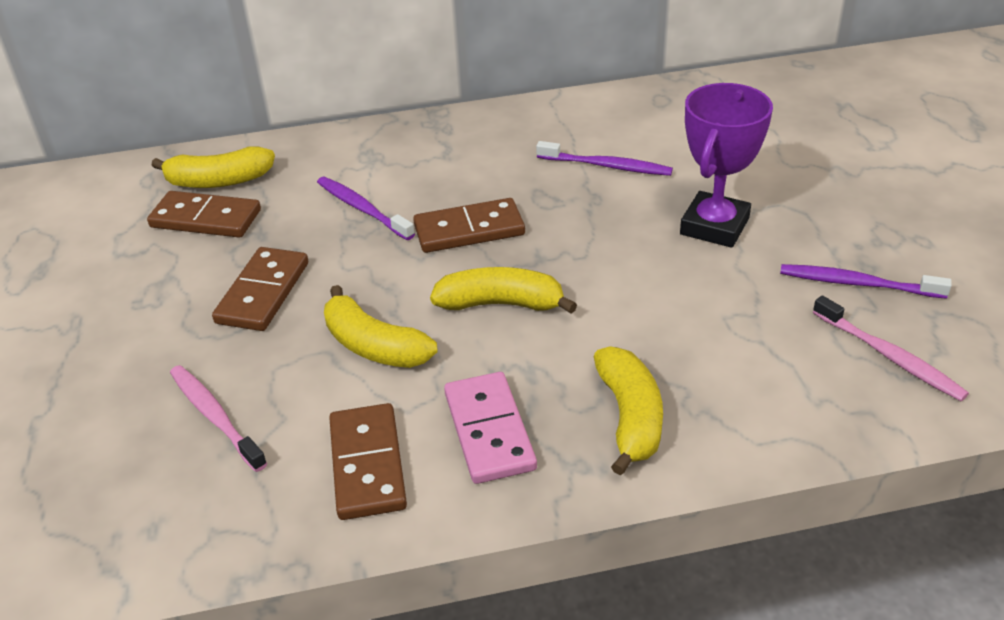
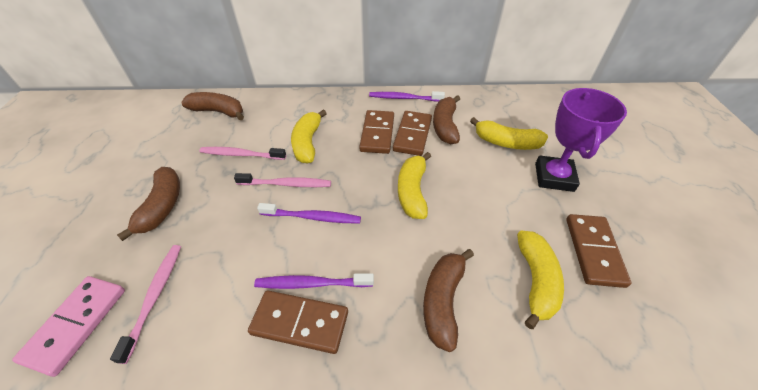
brown banana: 0 -> 4
pink toothbrush: 2 -> 3

